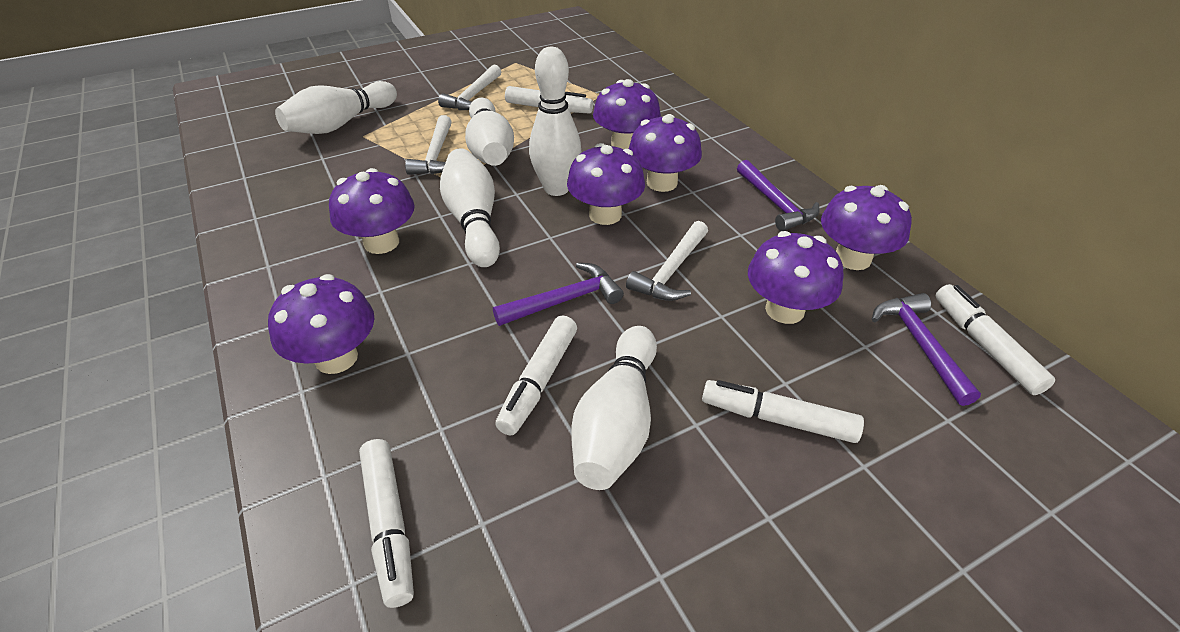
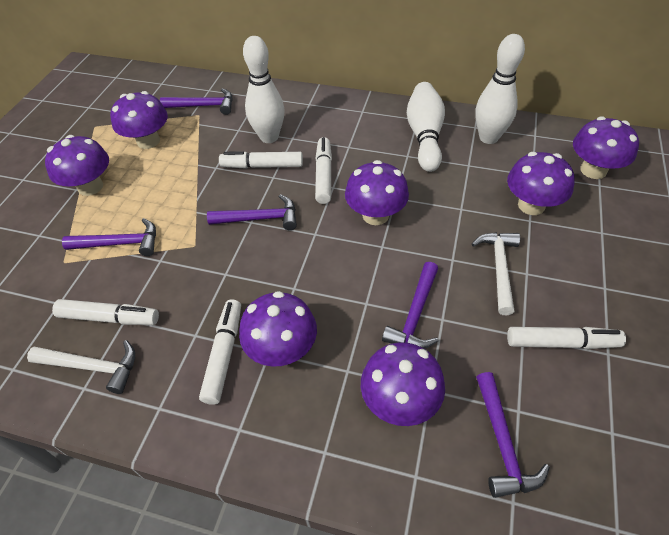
purple hammer: 3 -> 5
white bowling pin: 5 -> 3
white hammer: 3 -> 2

